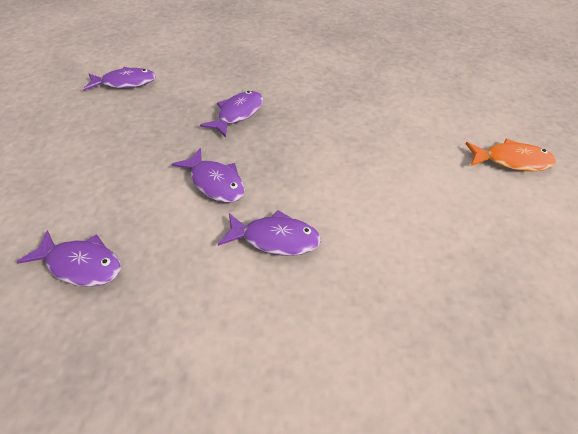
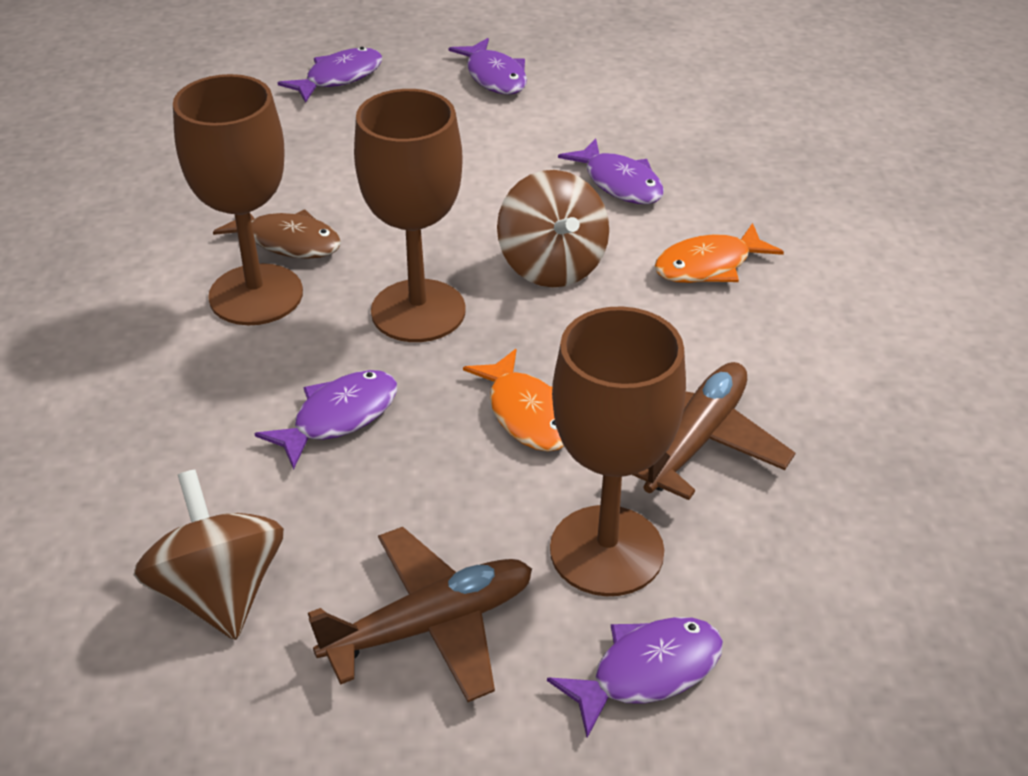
brown fish: 0 -> 1
brown goblet: 0 -> 3
brown plane: 0 -> 2
brown spinning top: 0 -> 2
orange fish: 1 -> 2

